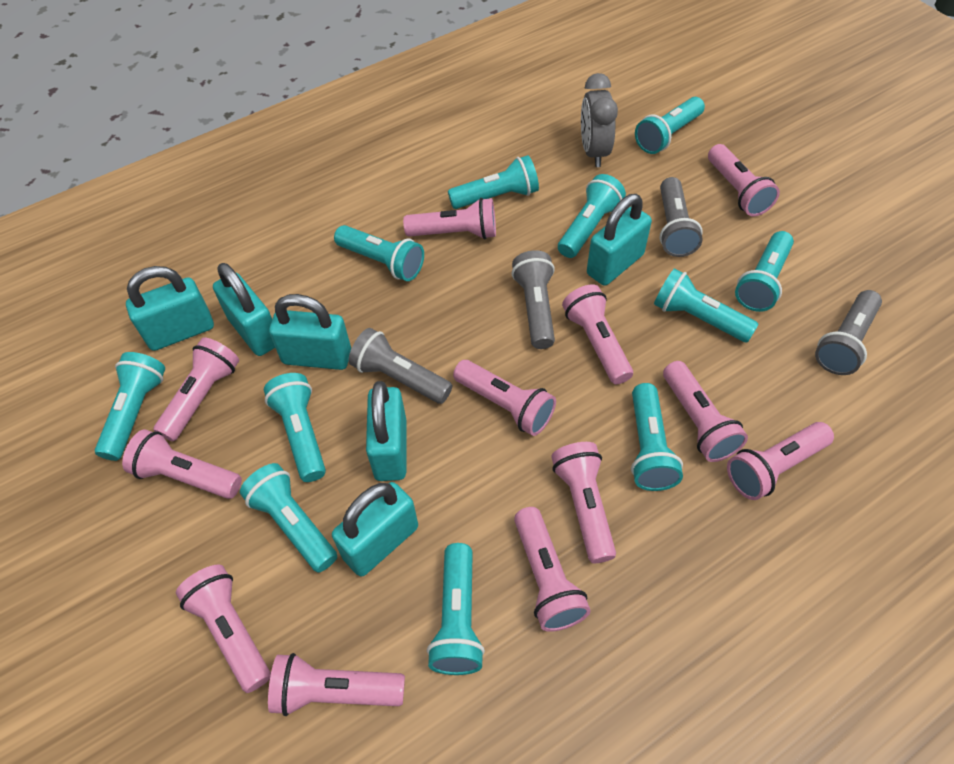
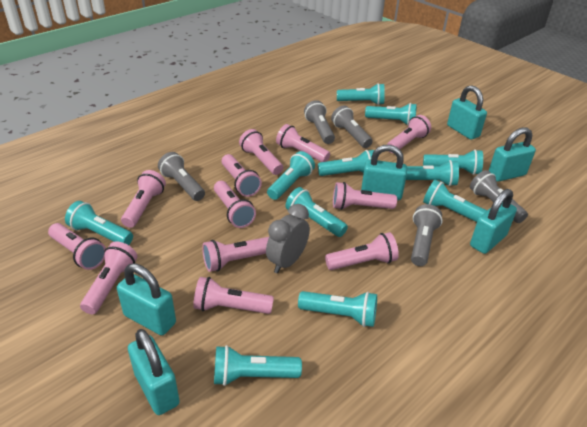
grey flashlight: 4 -> 5

